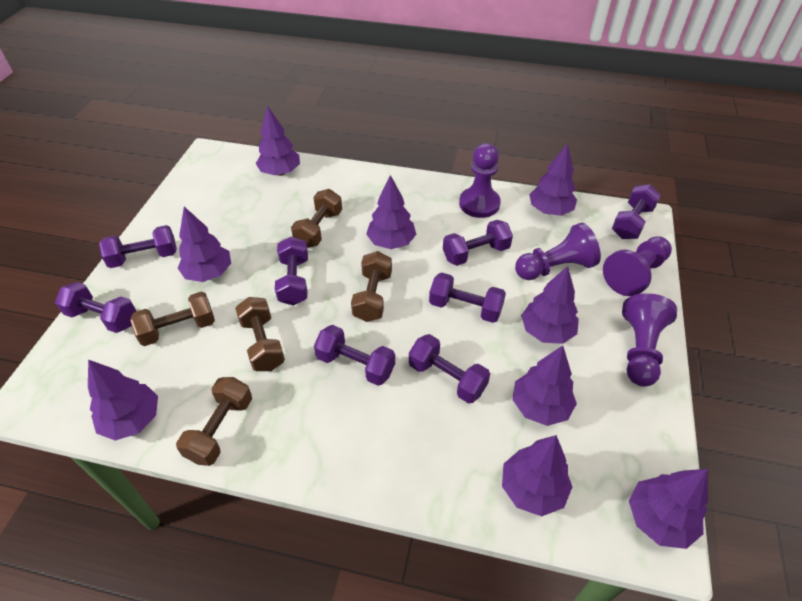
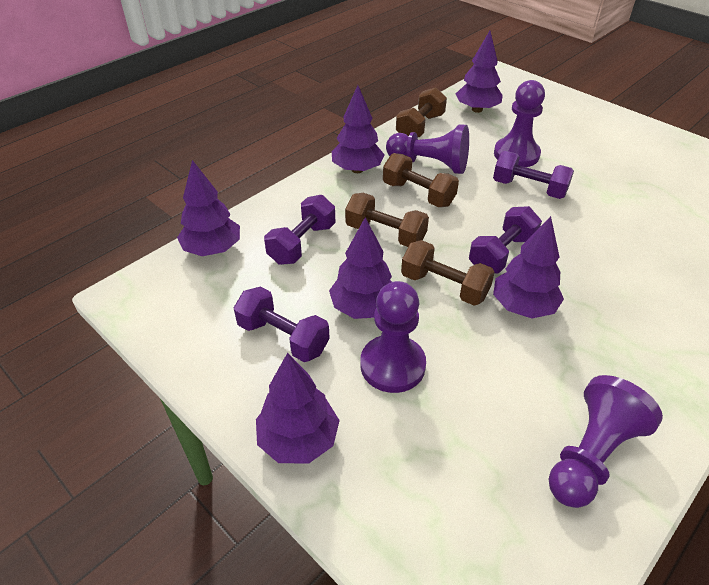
brown dumbbell: 5 -> 4
purple dumbbell: 8 -> 4
purple tree: 9 -> 6

